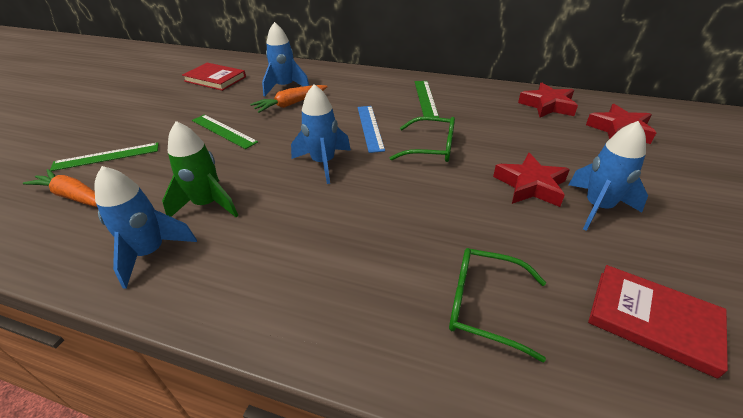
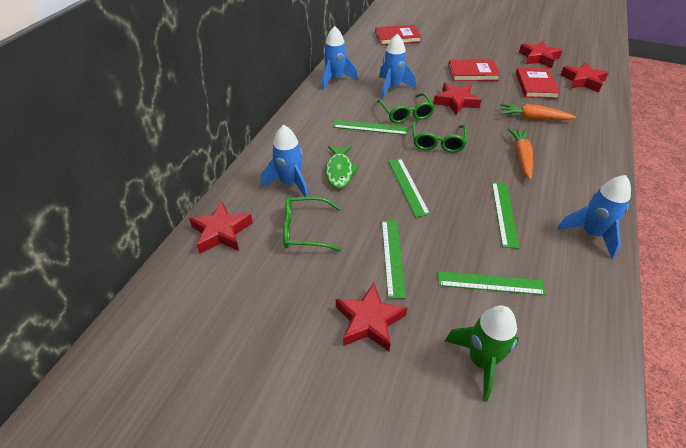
blue ruler: 1 -> 0
green fish: 0 -> 1
green glasses: 2 -> 3
green ruler: 3 -> 5
red book: 2 -> 3
red star: 3 -> 5

